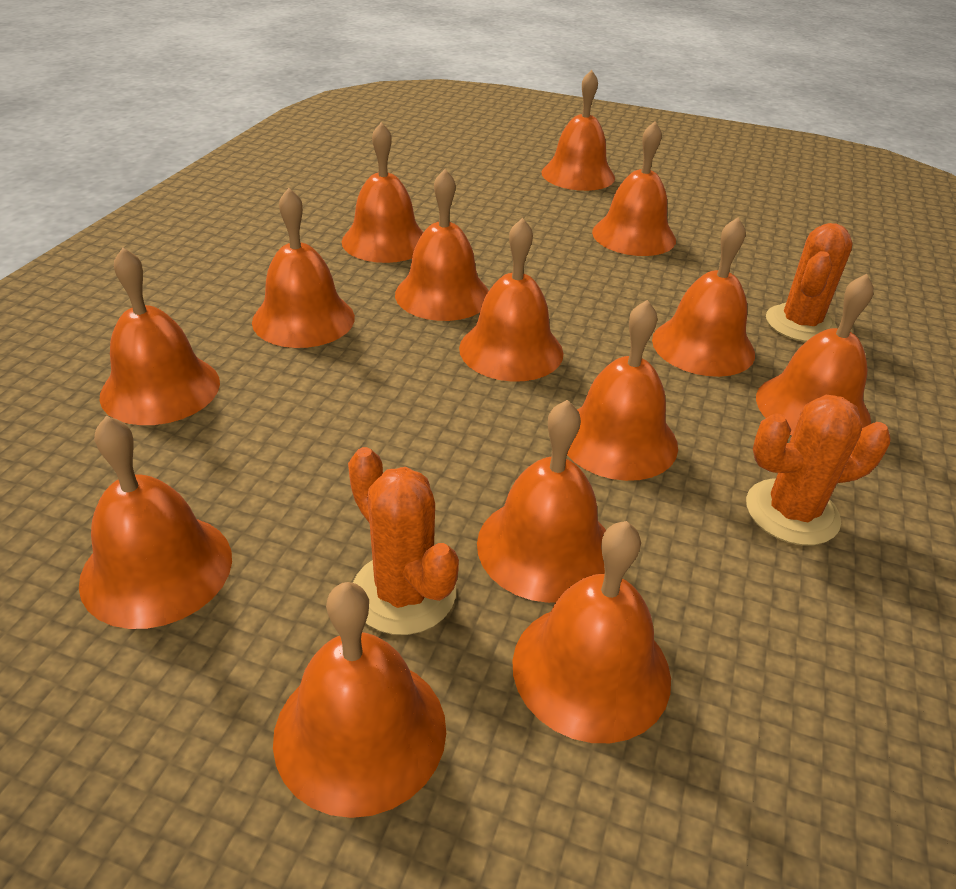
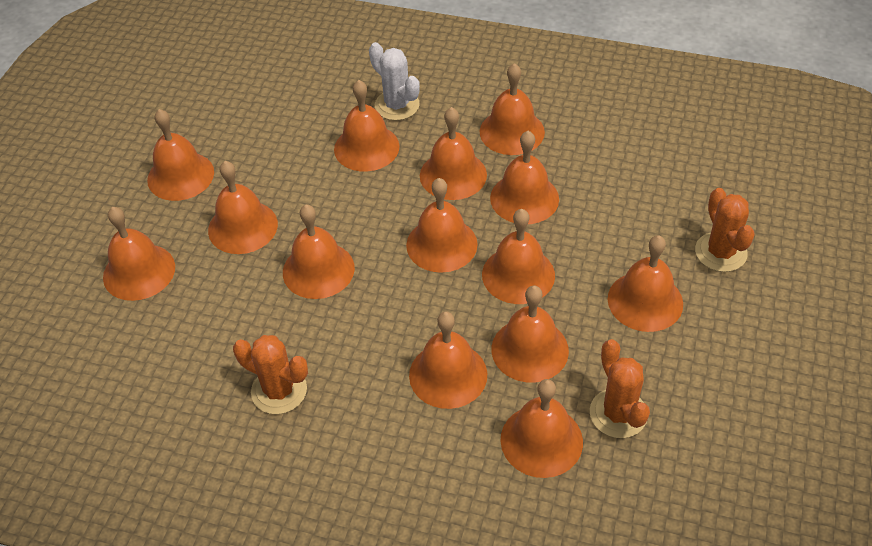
white cactus: 0 -> 1

